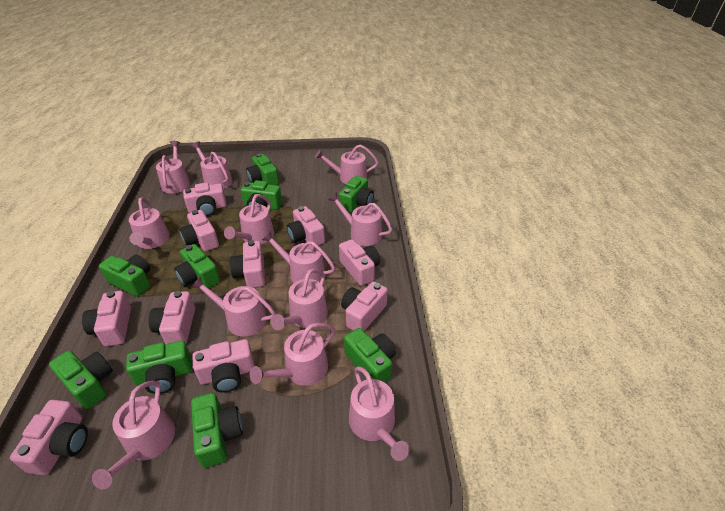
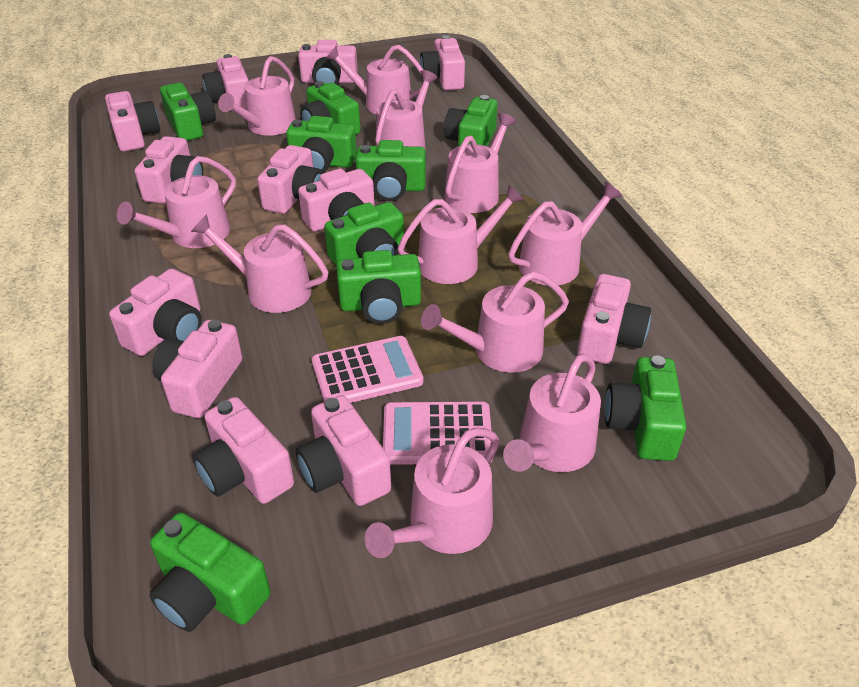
pink calculator: 0 -> 2
pink camera: 10 -> 12
pink watering can: 12 -> 11

